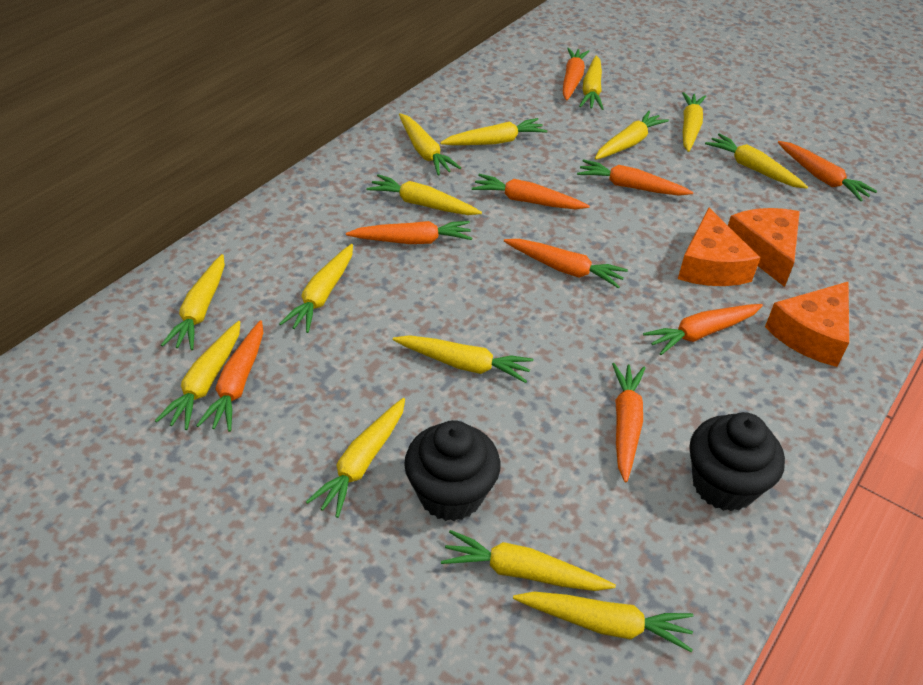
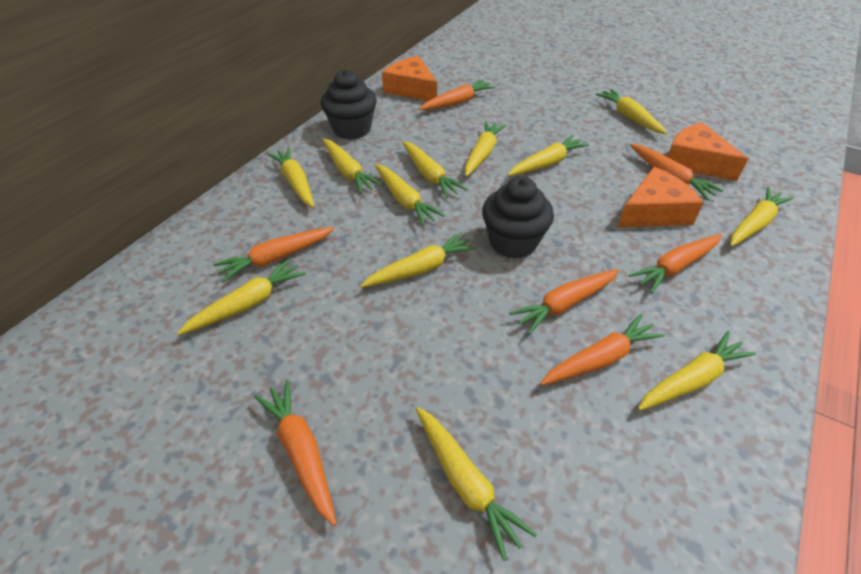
orange carrot: 9 -> 7
yellow carrot: 14 -> 12

